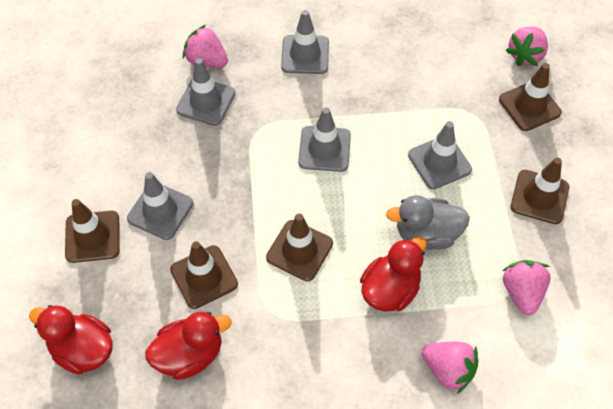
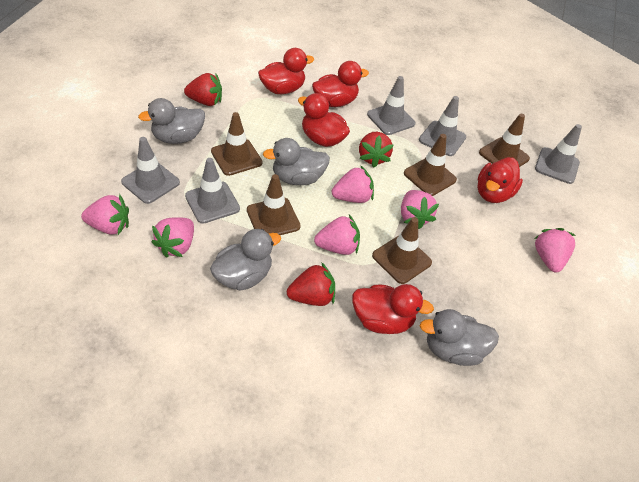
grey duck: 1 -> 4
pink strawberry: 4 -> 6
red duck: 3 -> 5
red strawberry: 0 -> 3

